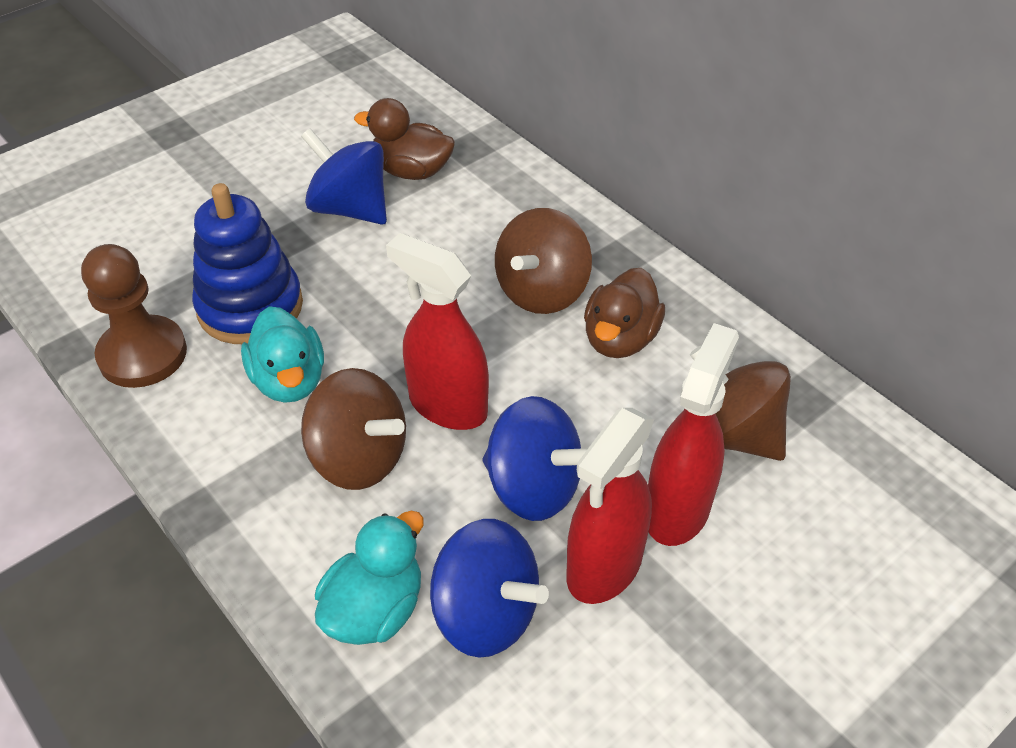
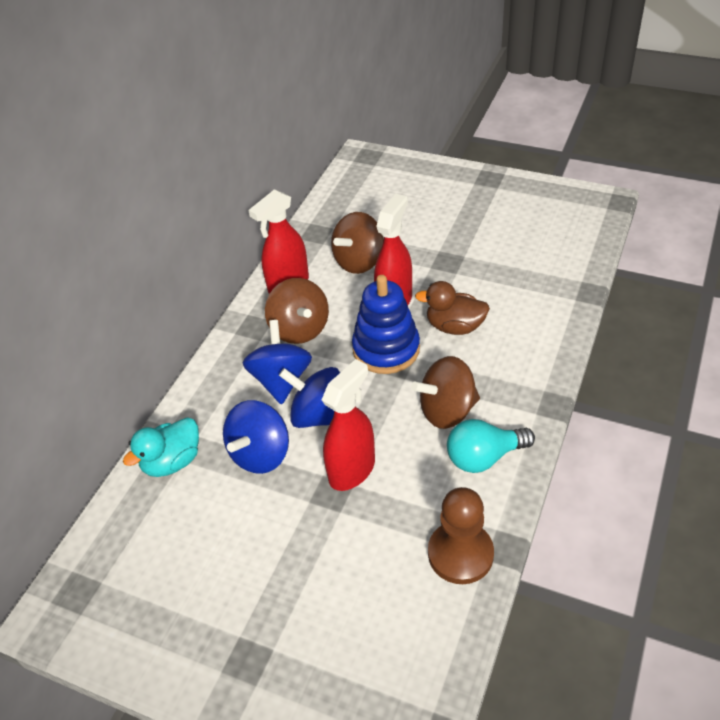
brown duck: 2 -> 1
turquoise duck: 2 -> 1
turquoise light bulb: 0 -> 1

